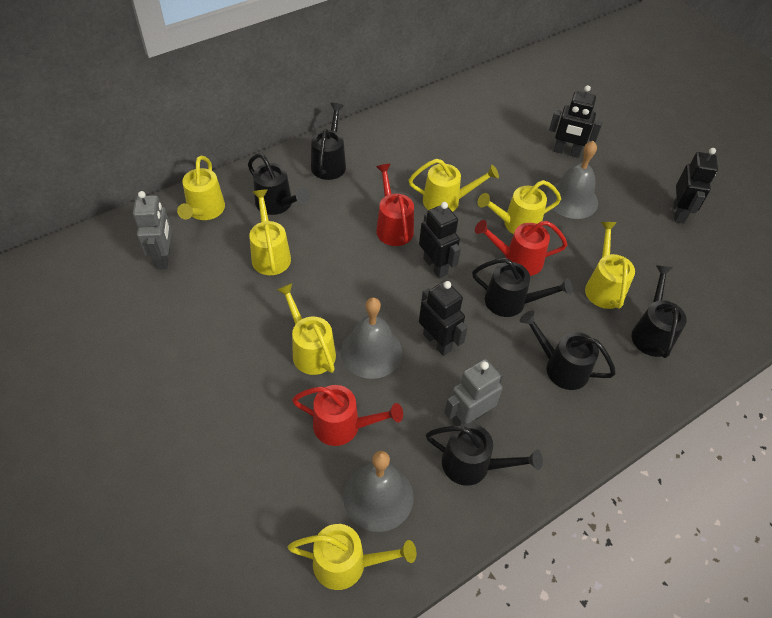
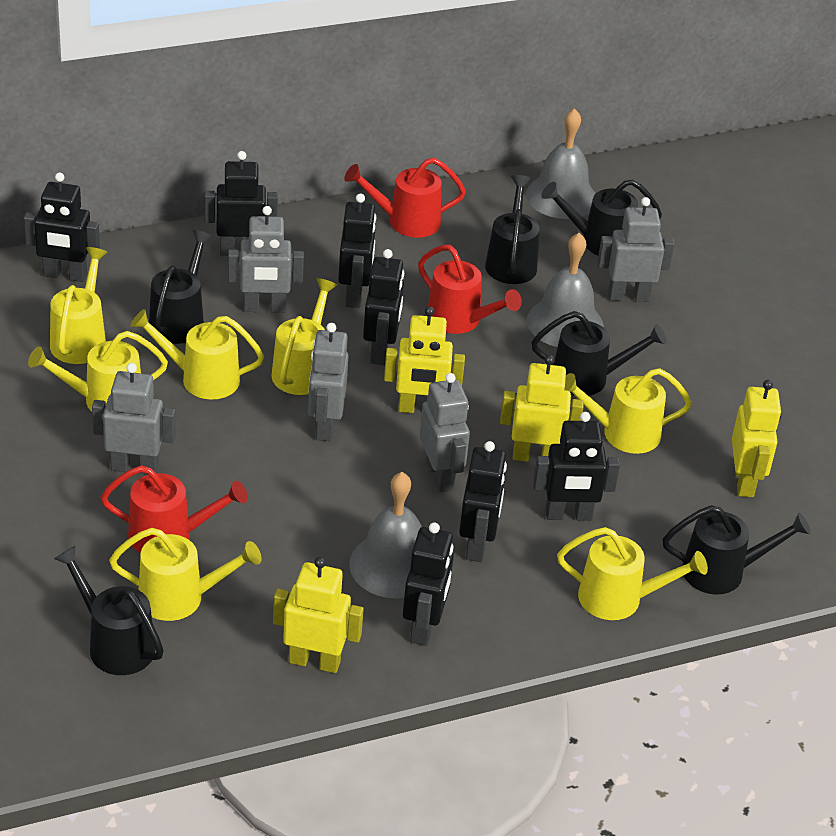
black robot: 4 -> 7
grey robot: 2 -> 5
yellow robot: 0 -> 4

